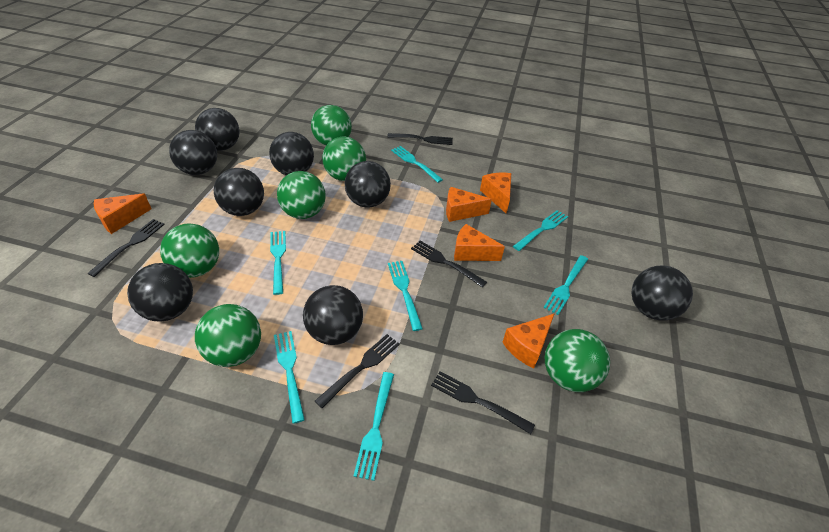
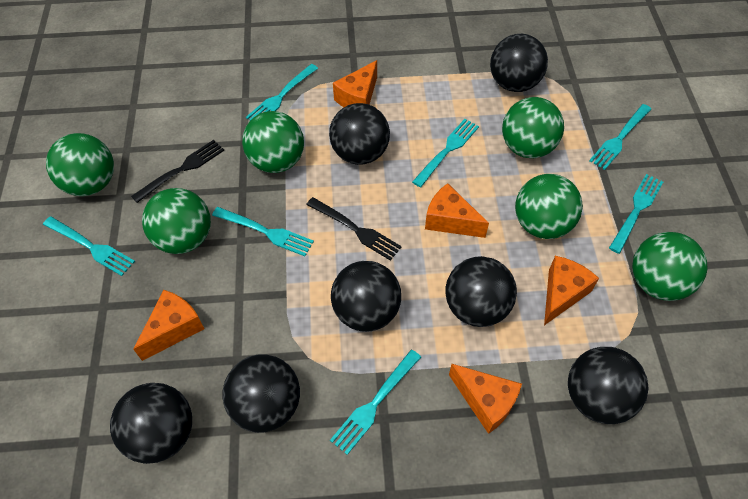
black ball: 8 -> 7
black fork: 5 -> 2

